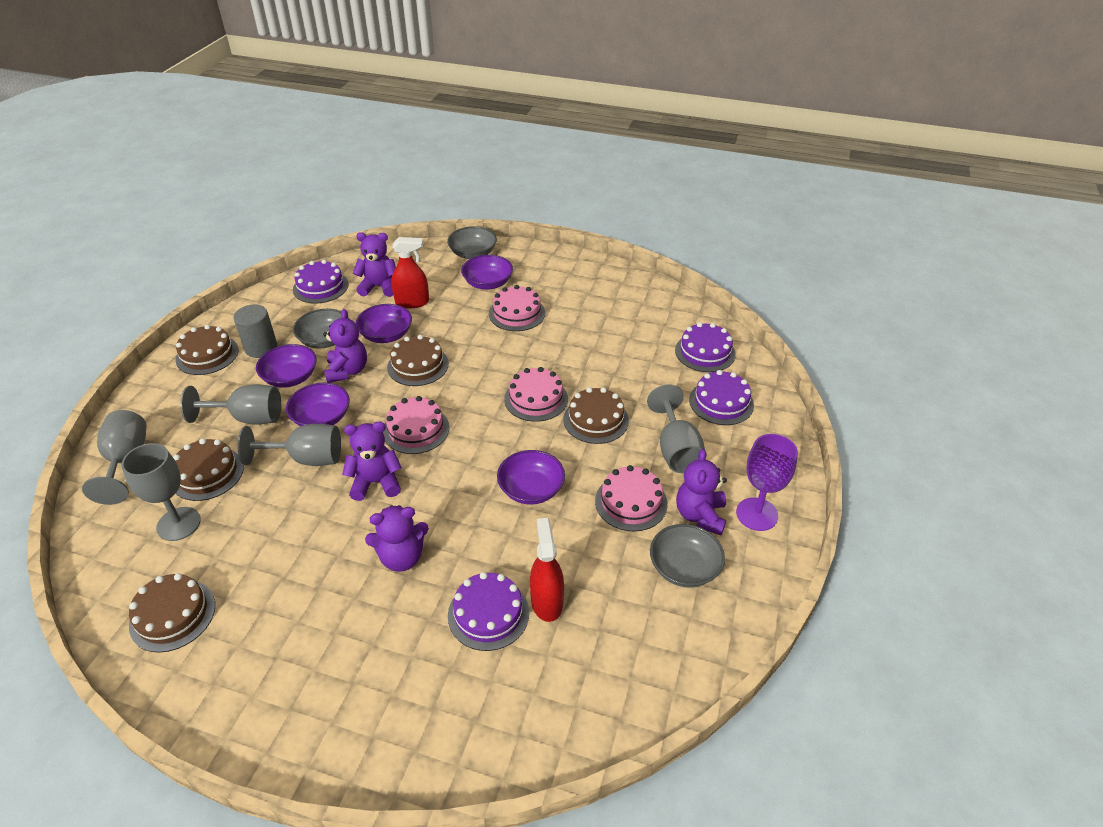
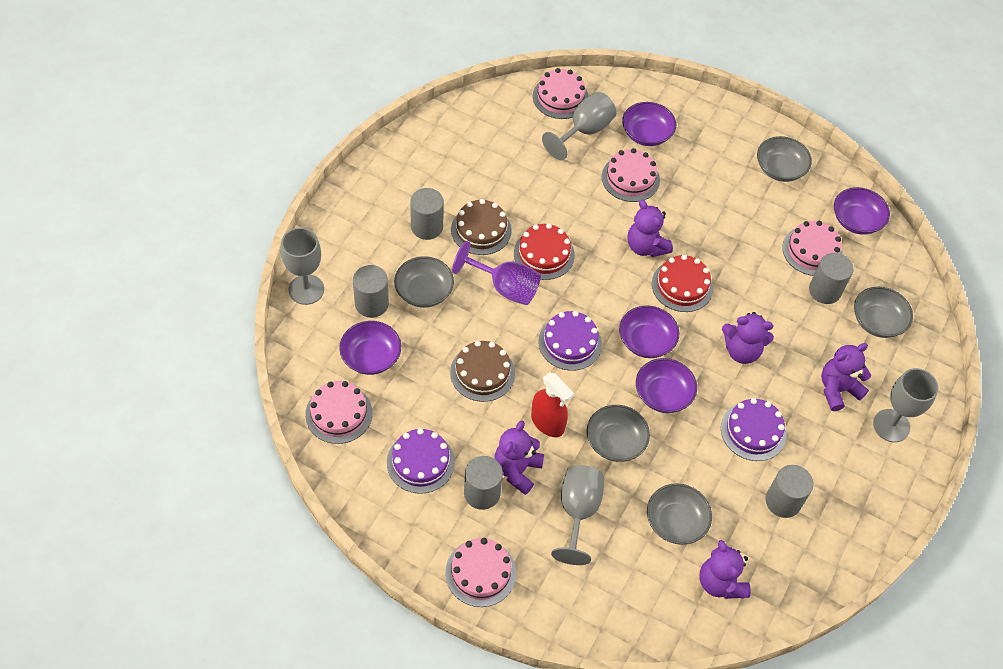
brown cake: 5 -> 2
grey bowl: 3 -> 5
grey cylinder: 1 -> 5
grey goblet: 5 -> 4
pink cake: 4 -> 5
purple cake: 4 -> 3
red cake: 0 -> 2
red spray bottle: 2 -> 1

